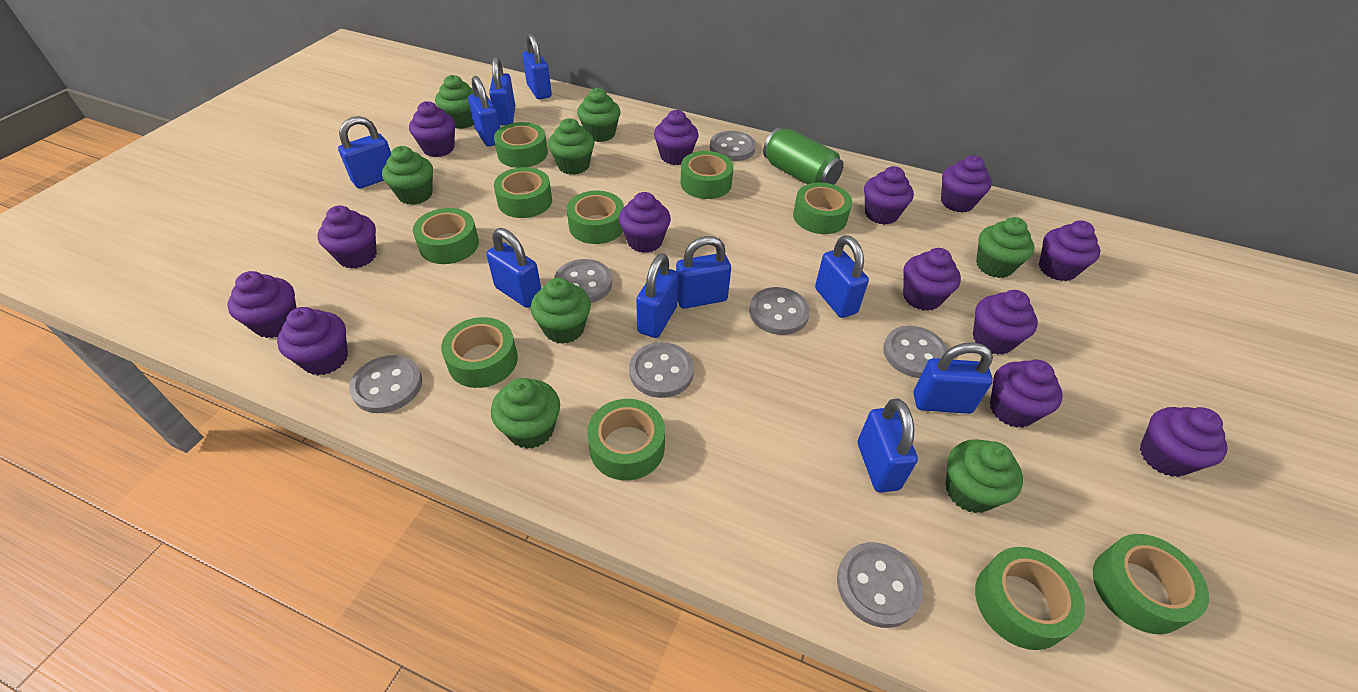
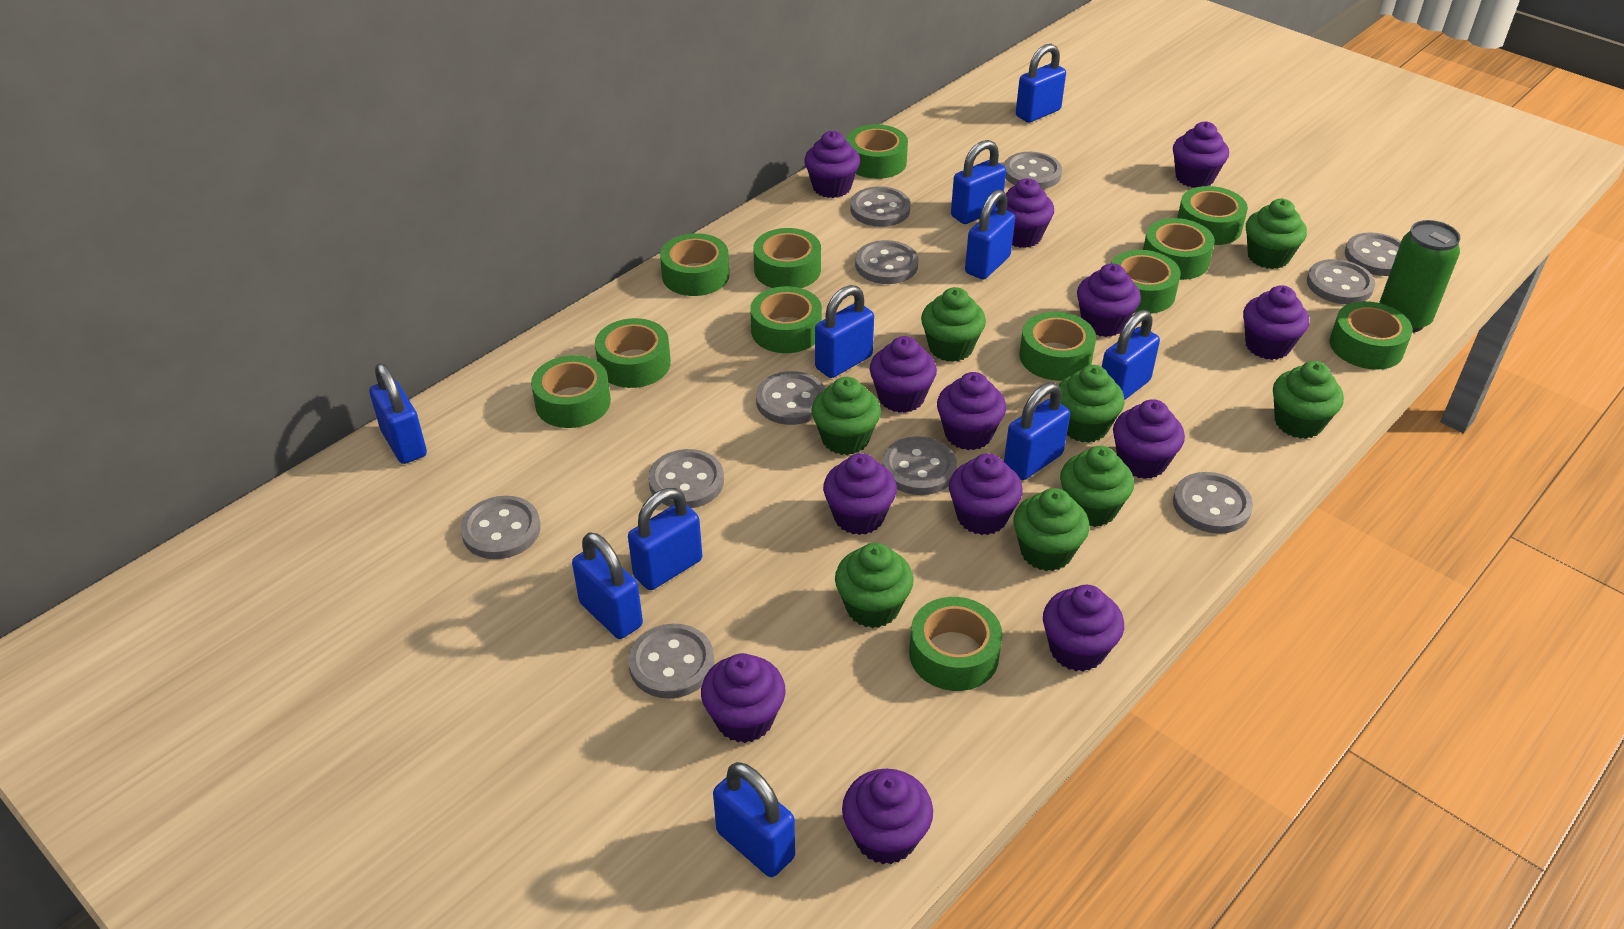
green tape: 10 -> 12
grey button: 7 -> 11

